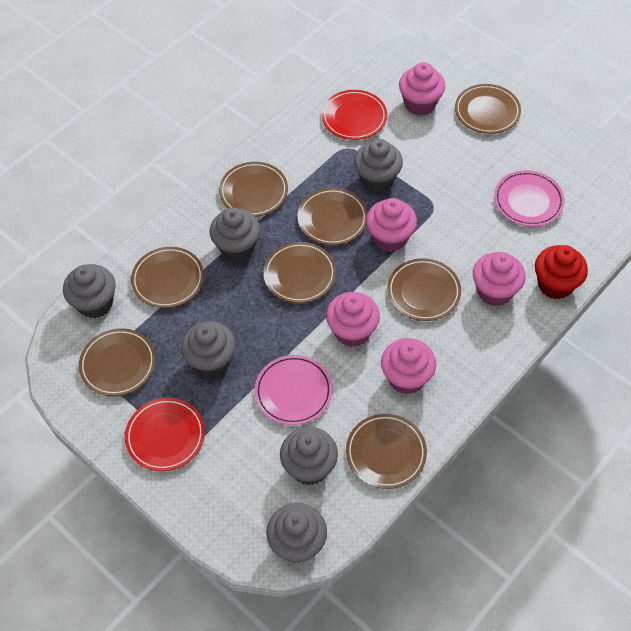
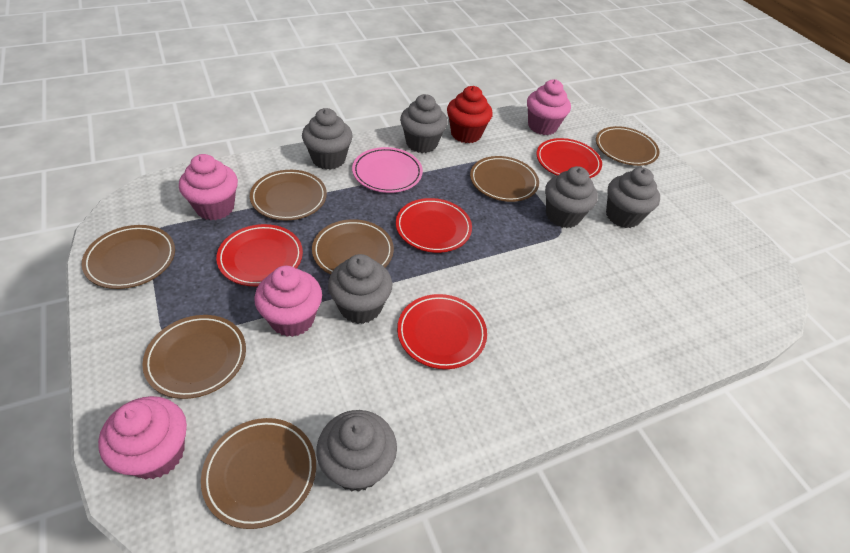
brown plate: 8 -> 7
pink cupcake: 5 -> 4
pink plate: 2 -> 1
red plate: 2 -> 4

